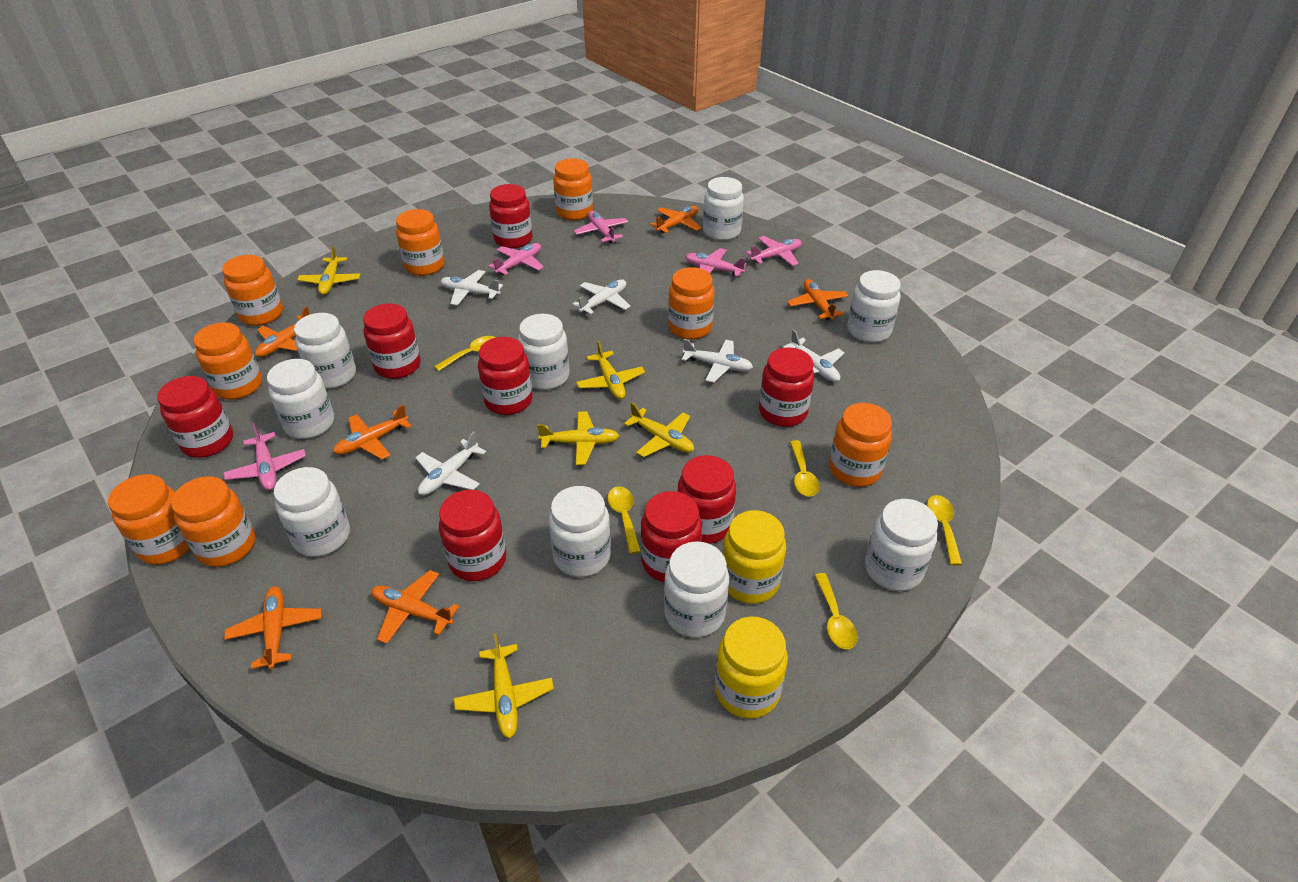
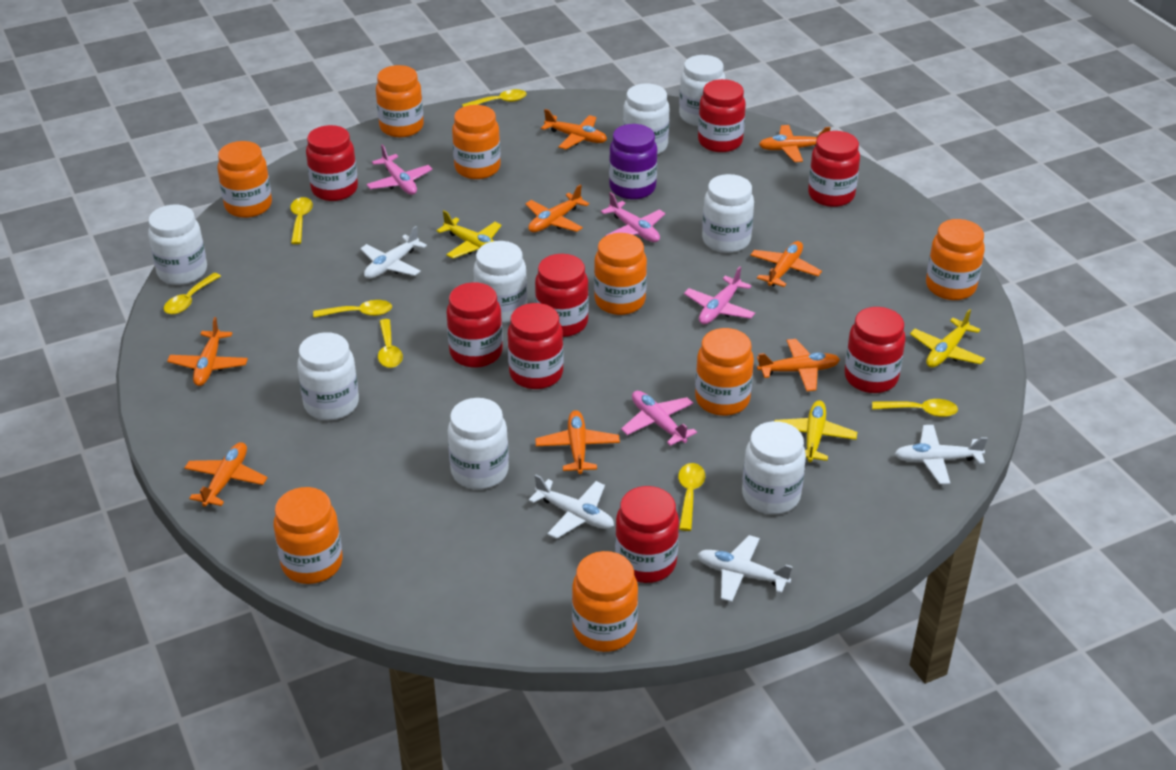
orange plane: 6 -> 8
pink plane: 5 -> 4
purple jar: 0 -> 1
white jar: 9 -> 8
white plane: 5 -> 4
yellow jar: 2 -> 0
yellow plane: 5 -> 3
yellow spoon: 5 -> 7

